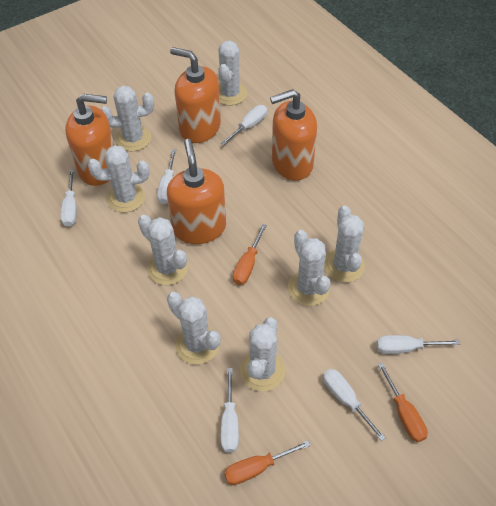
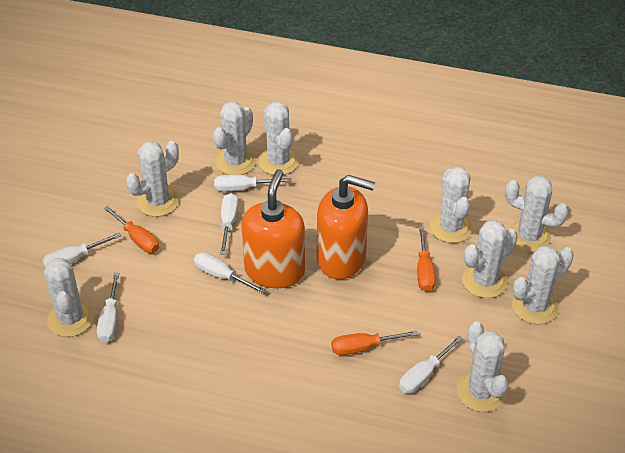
orange soap dispenser: 4 -> 2
white cactus: 8 -> 9

